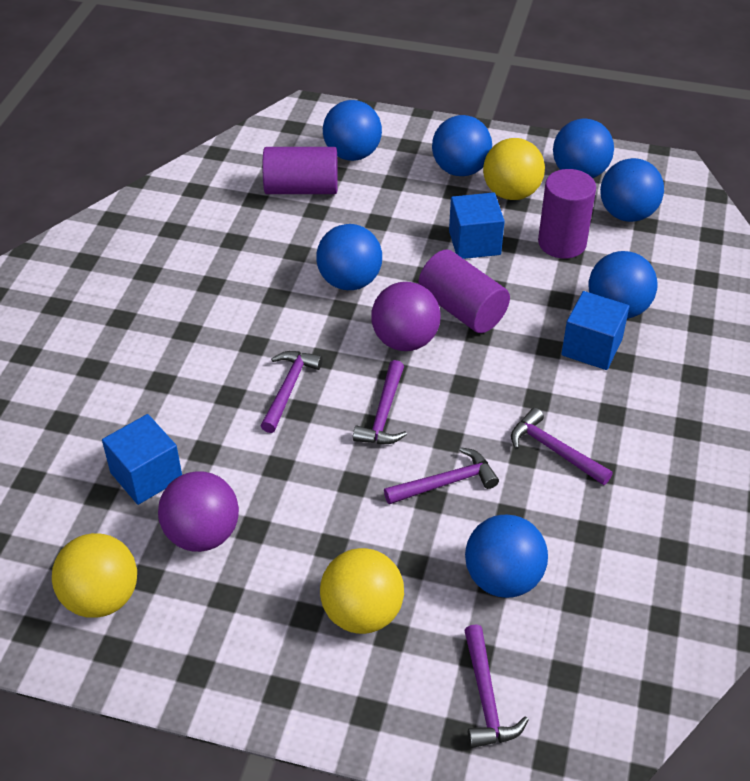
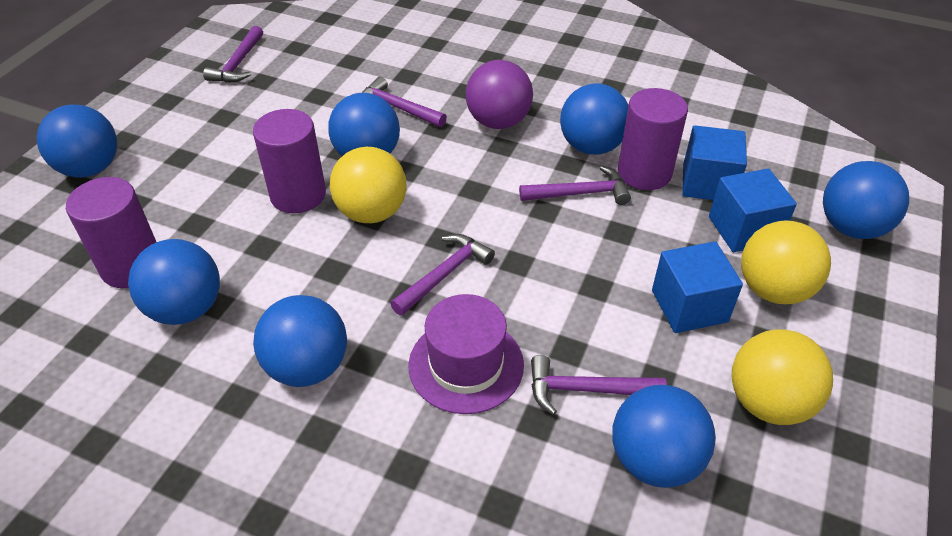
purple ball: 2 -> 1
purple hat: 0 -> 1

